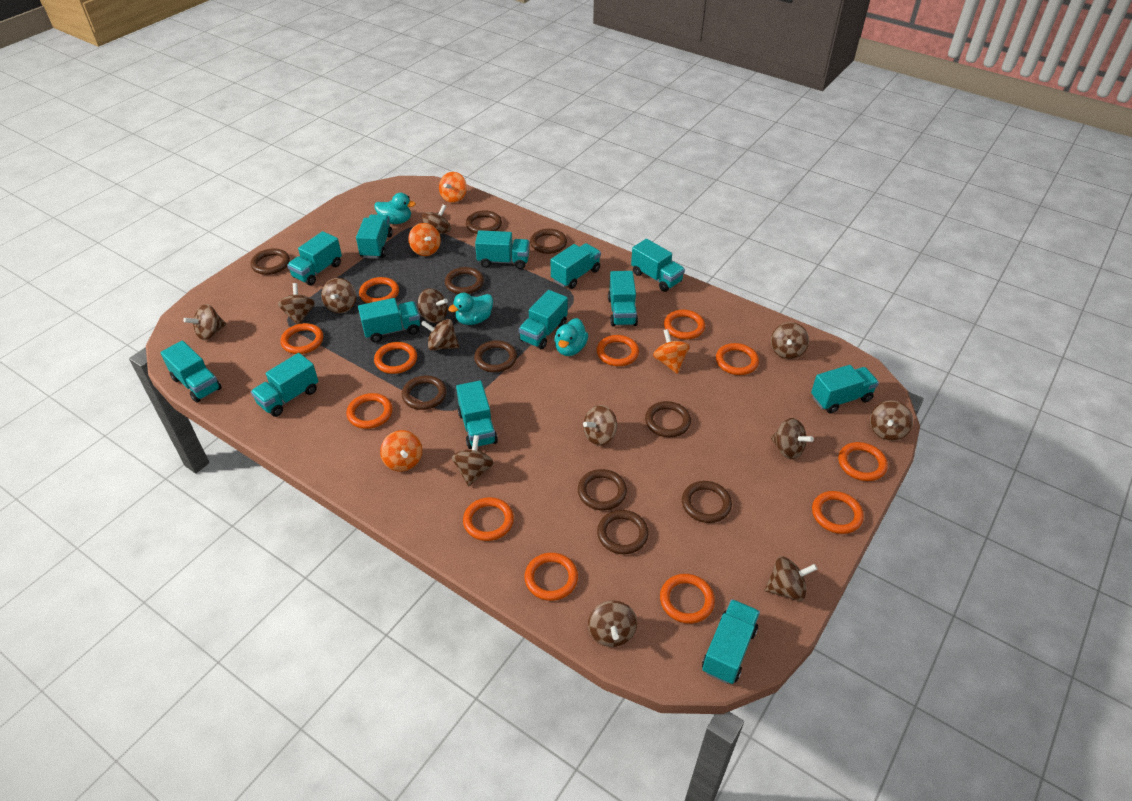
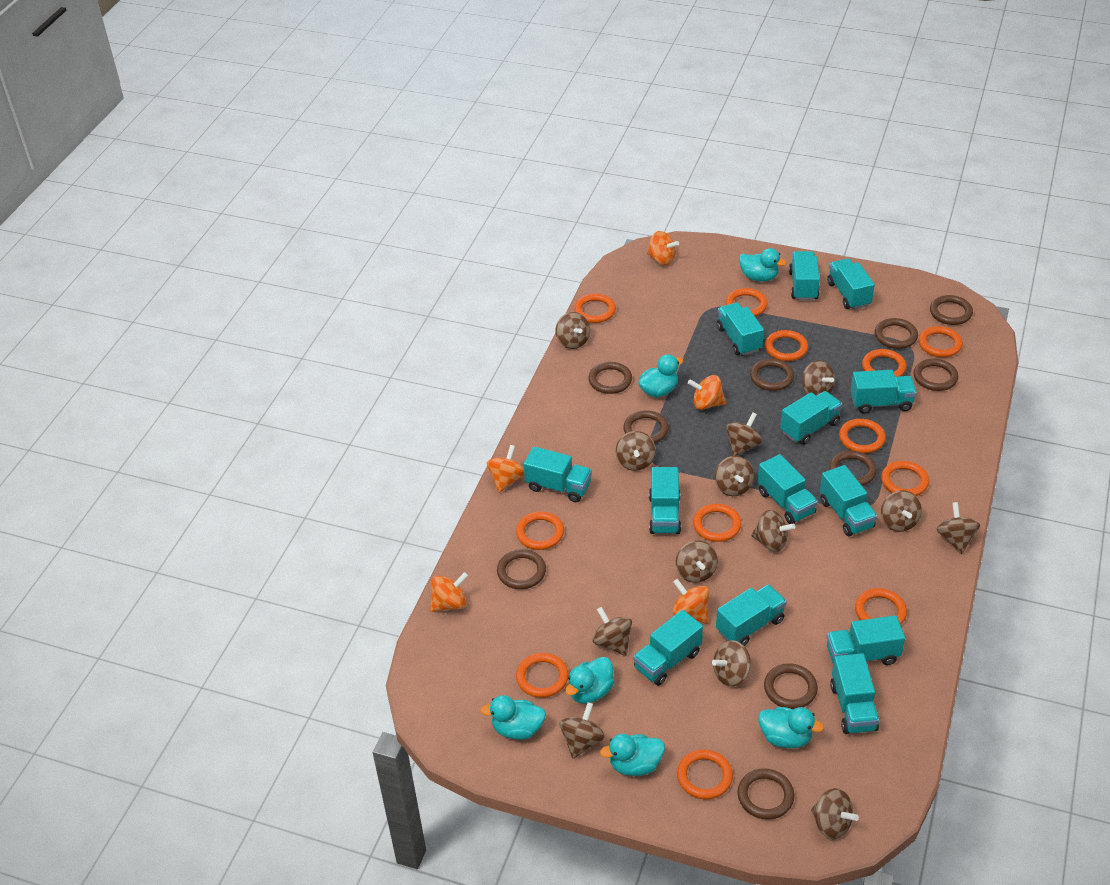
orange spinning top: 4 -> 5
turquoise duck: 3 -> 6

